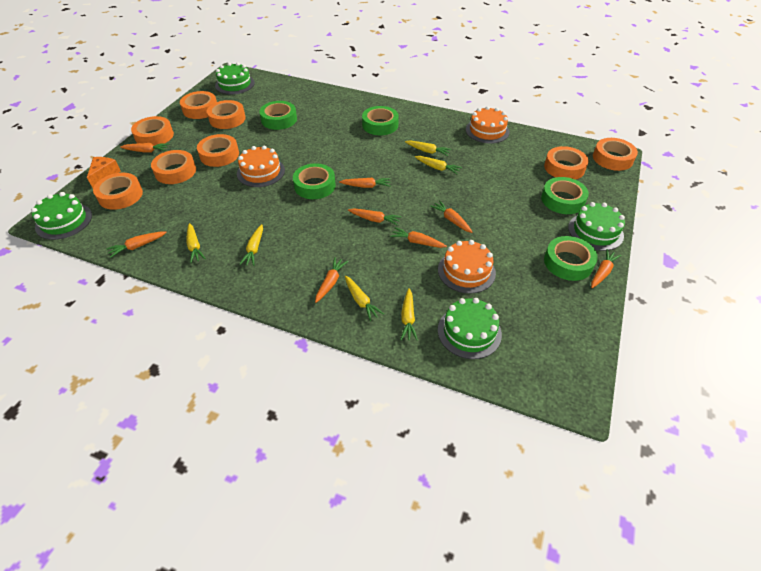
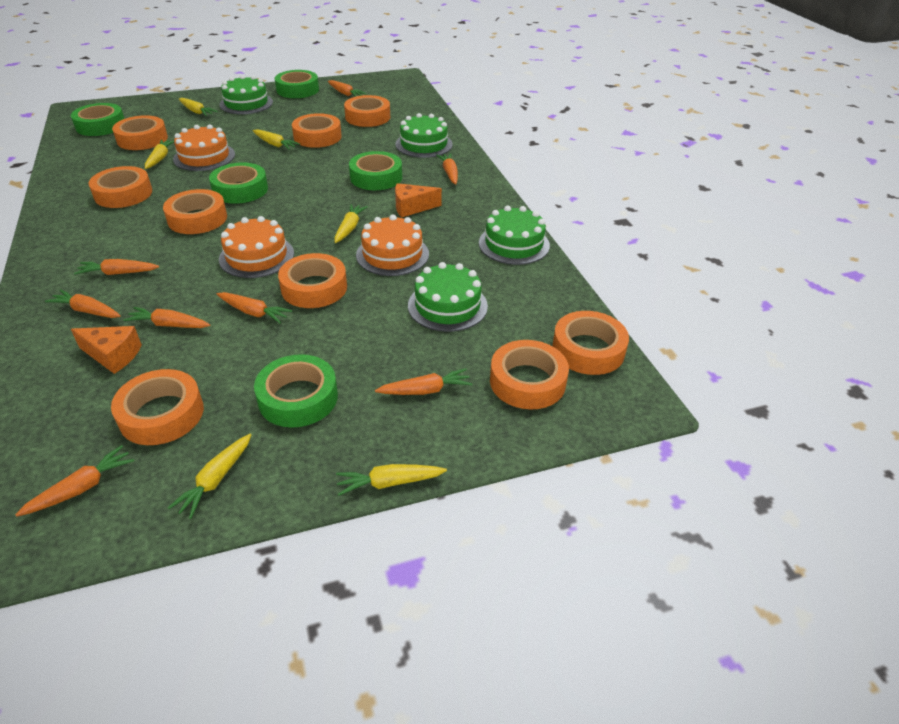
orange cheese: 1 -> 2
orange tape: 8 -> 9

